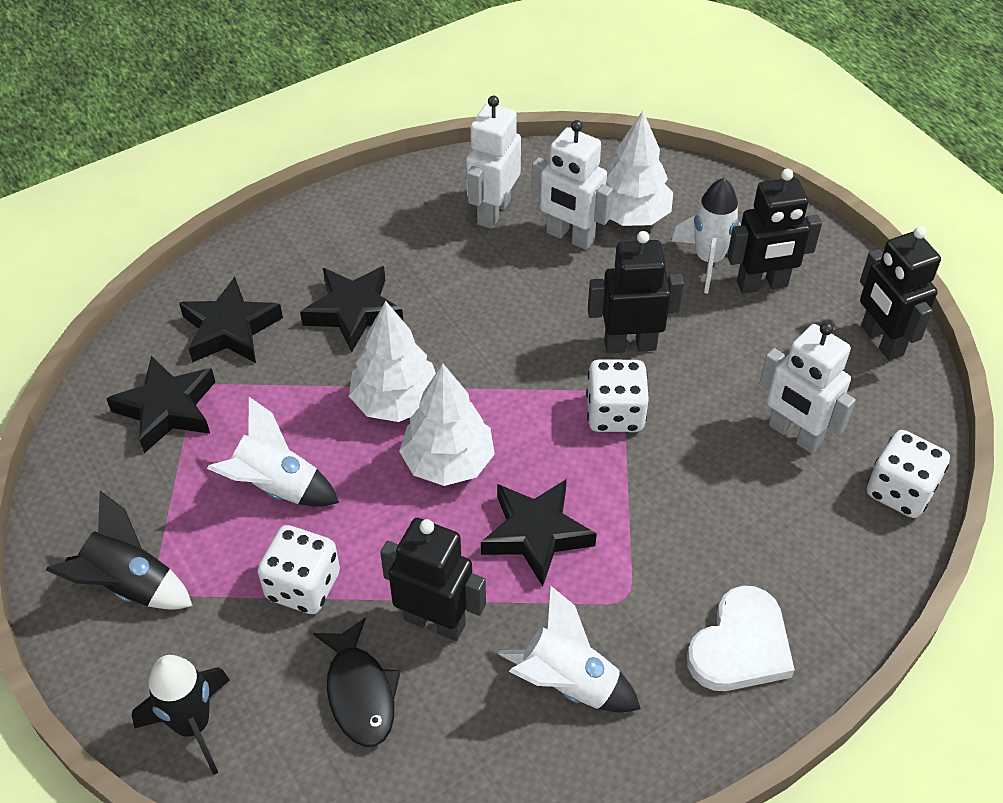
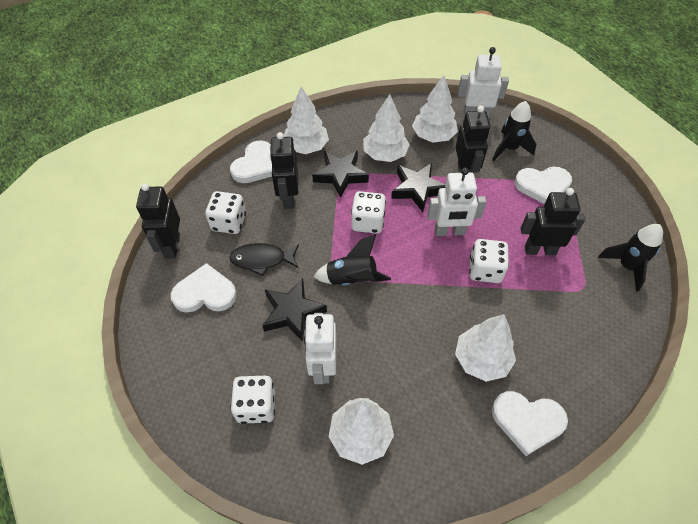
black rocket: 2 -> 3
black star: 4 -> 3
white dice: 3 -> 4
white heart: 1 -> 4
white rocket: 3 -> 0
white tree: 3 -> 5

